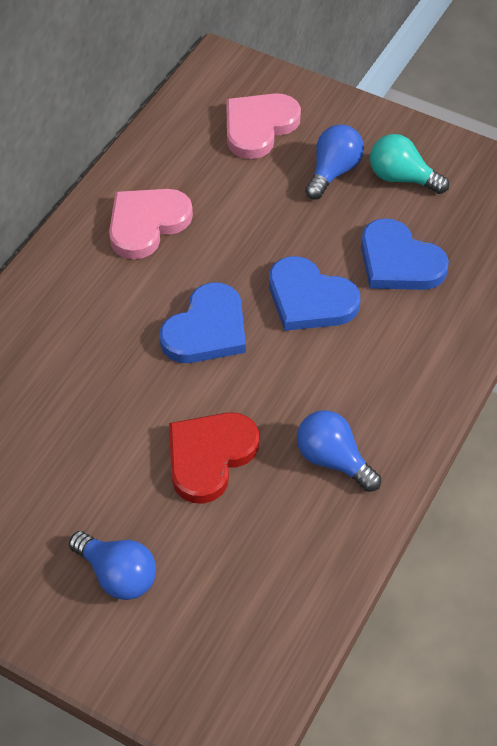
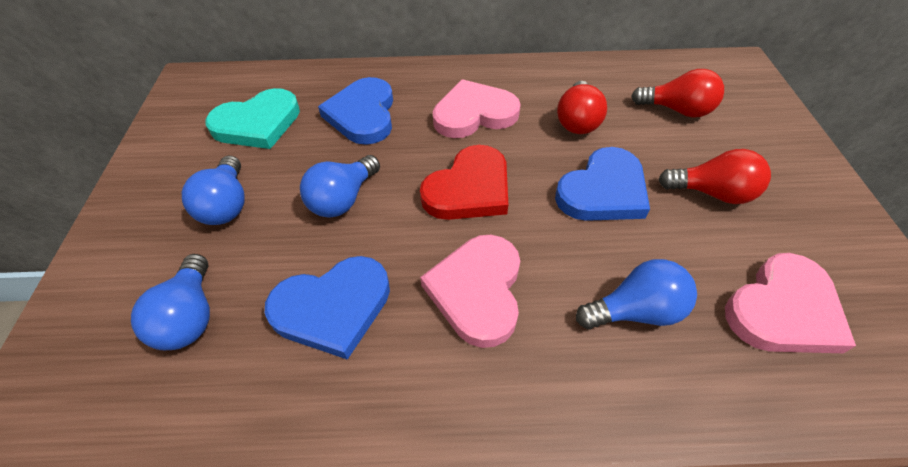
blue light bulb: 3 -> 4
pink heart: 2 -> 3
red light bulb: 0 -> 3
turquoise heart: 0 -> 1
turquoise light bulb: 1 -> 0

